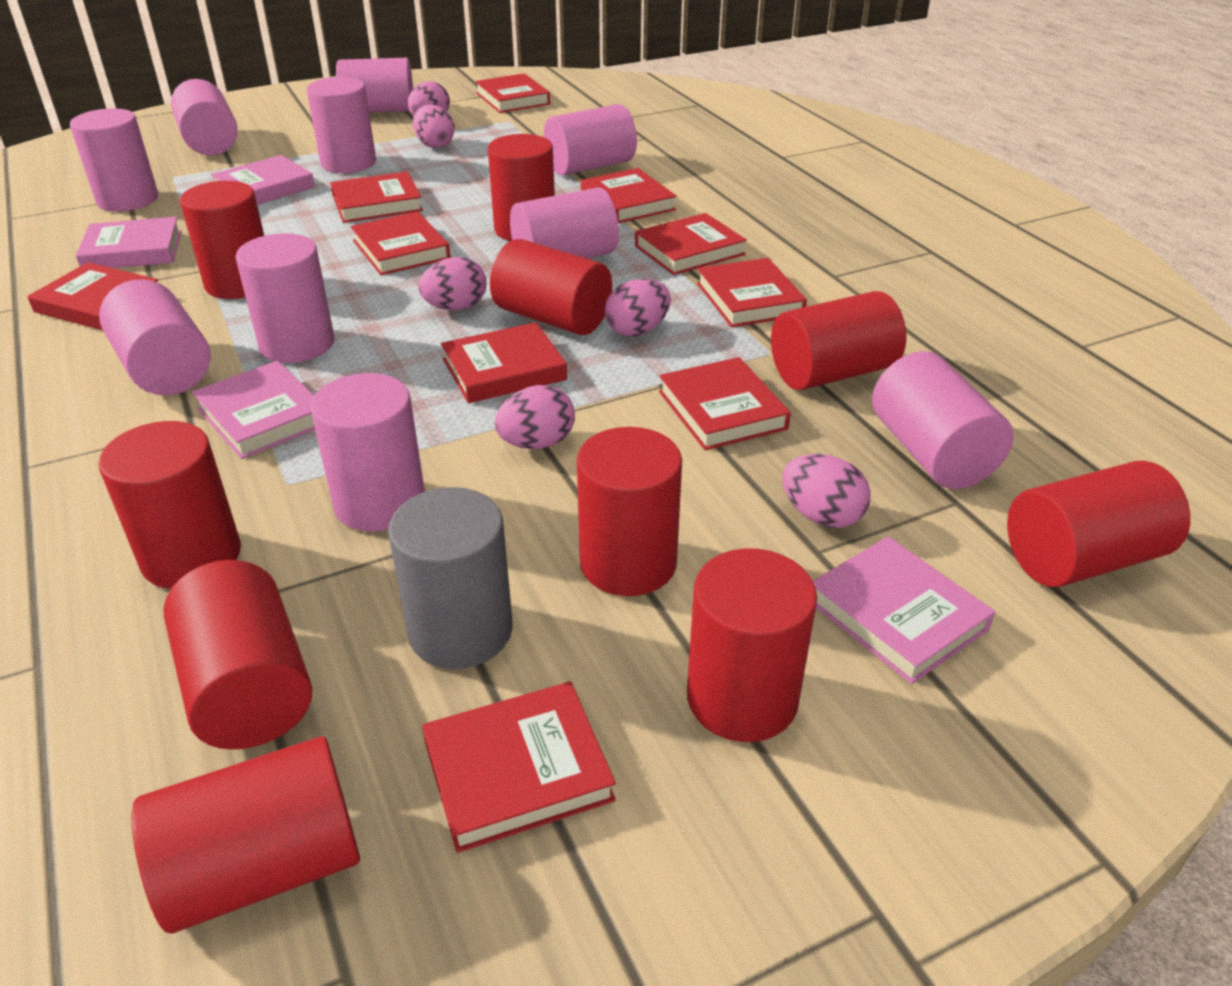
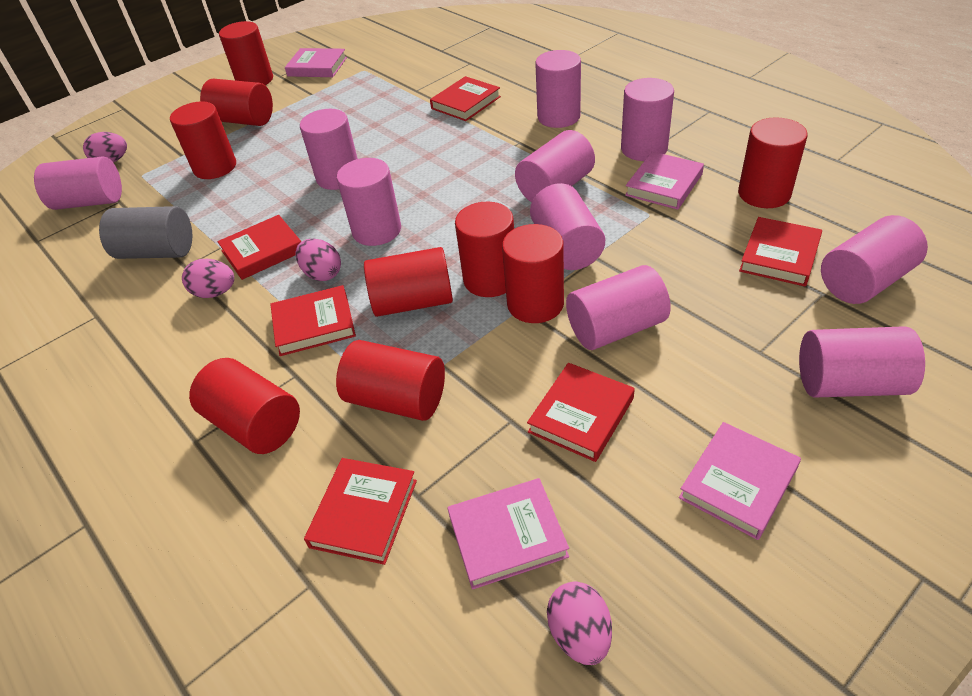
pink egg: 6 -> 4
red book: 10 -> 6
red cylinder: 10 -> 9

